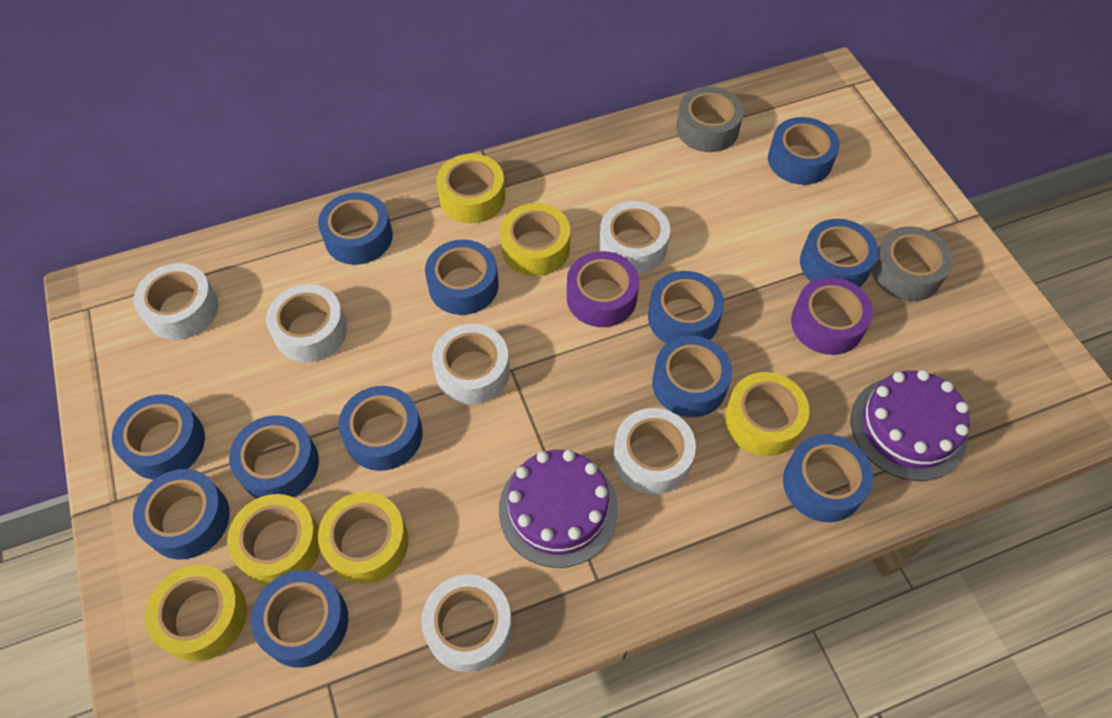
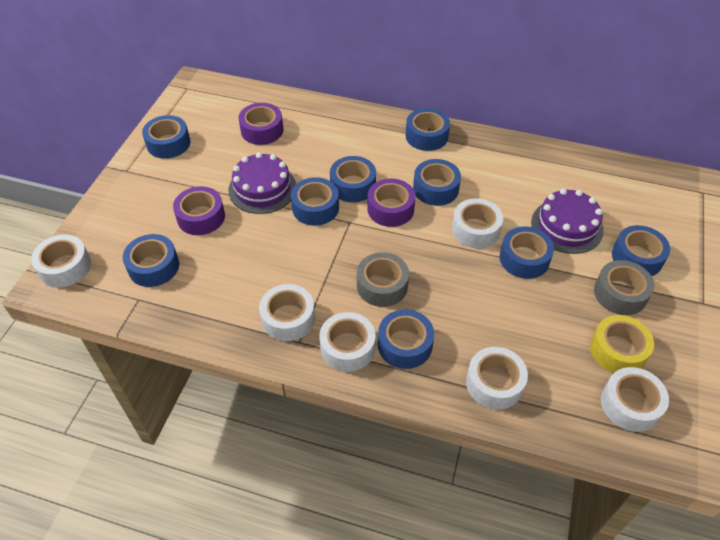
blue tape: 12 -> 9
purple tape: 2 -> 3
yellow tape: 6 -> 1

